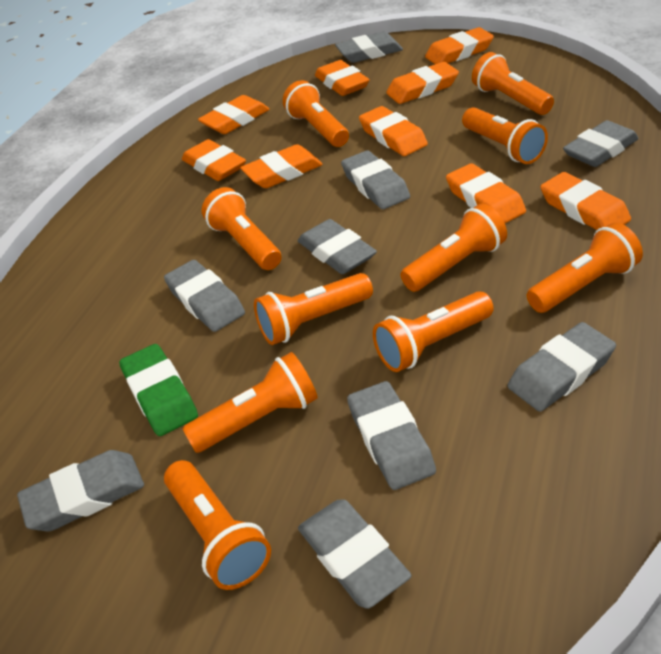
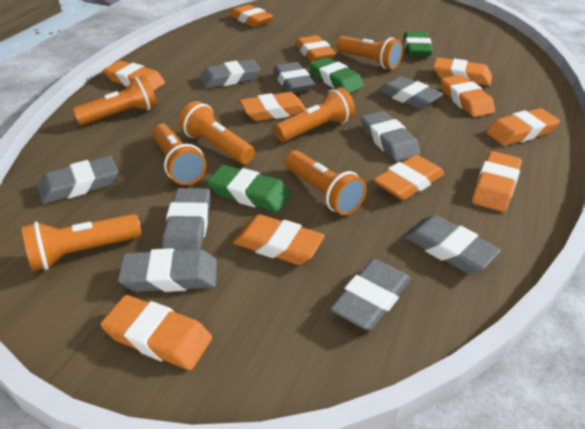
green eraser: 1 -> 3
orange eraser: 9 -> 11
orange flashlight: 10 -> 7

